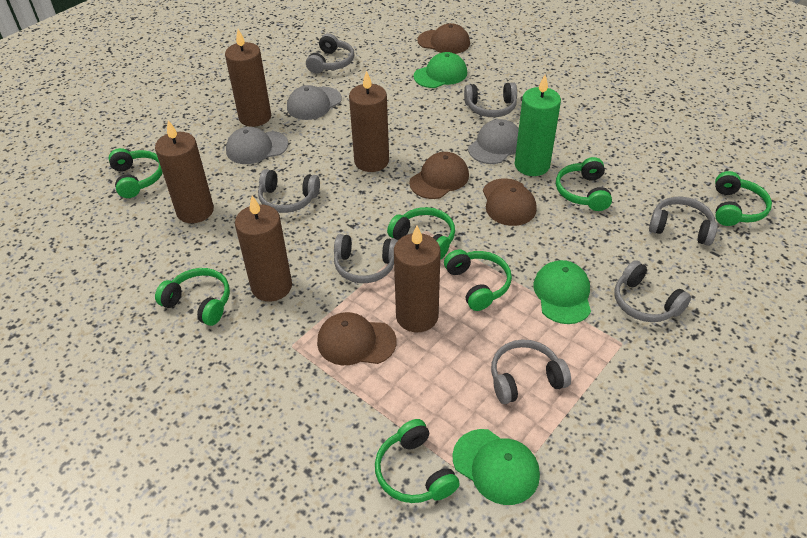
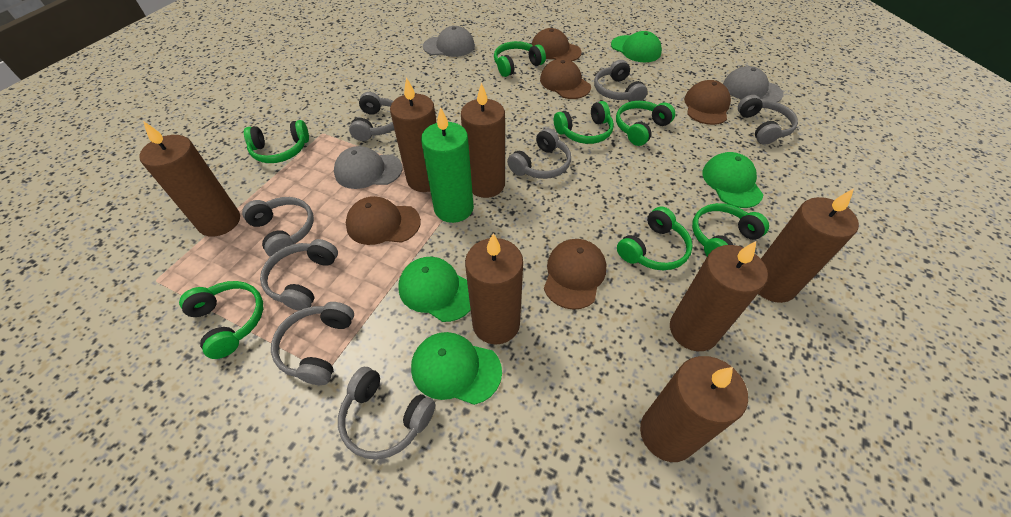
brown candle: 5 -> 7
brown cap: 4 -> 5
green cap: 3 -> 4
grey headphones: 7 -> 8

